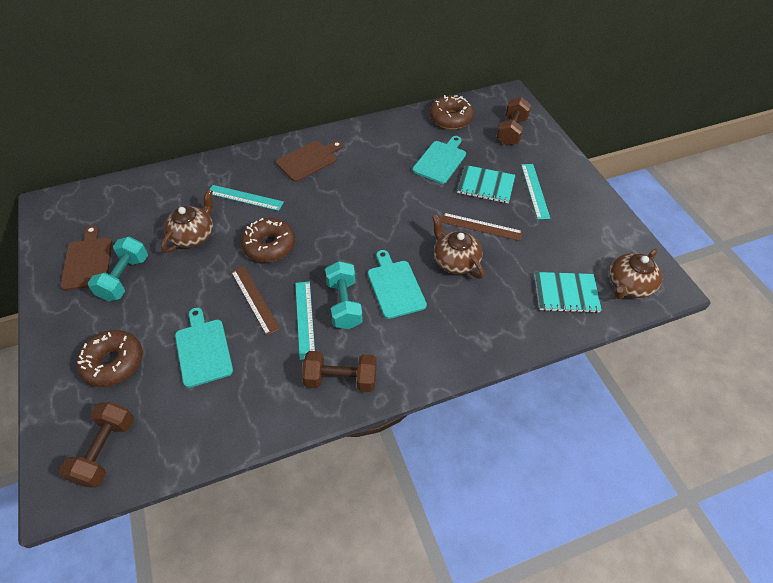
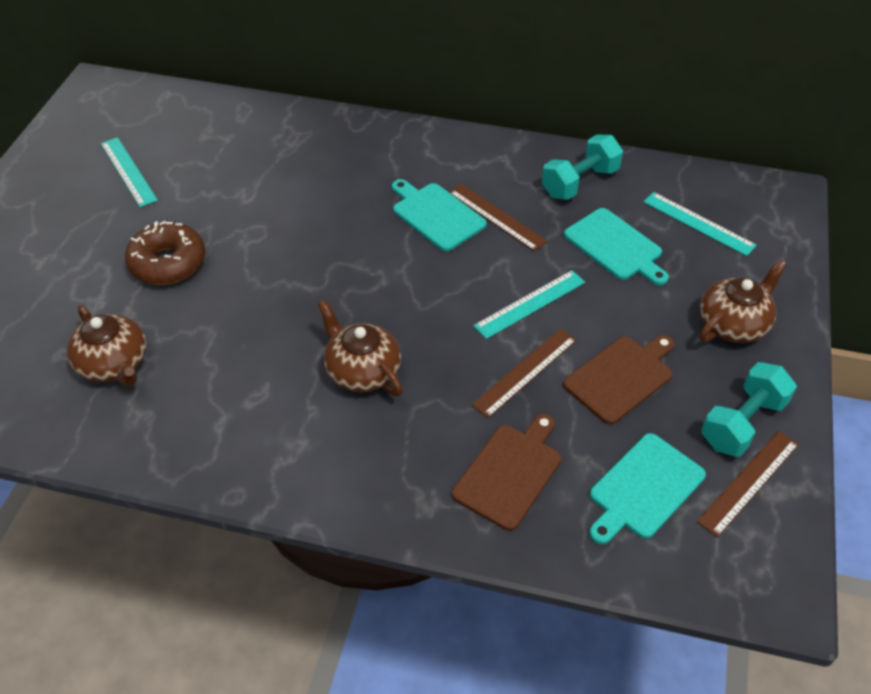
brown donut: 3 -> 1
brown dumbbell: 3 -> 0
brown ruler: 2 -> 3
turquoise notebook: 2 -> 0

